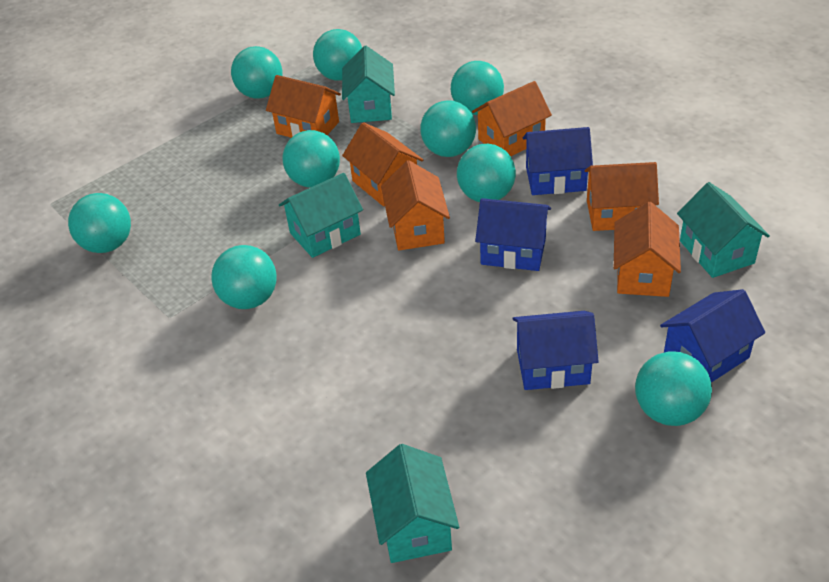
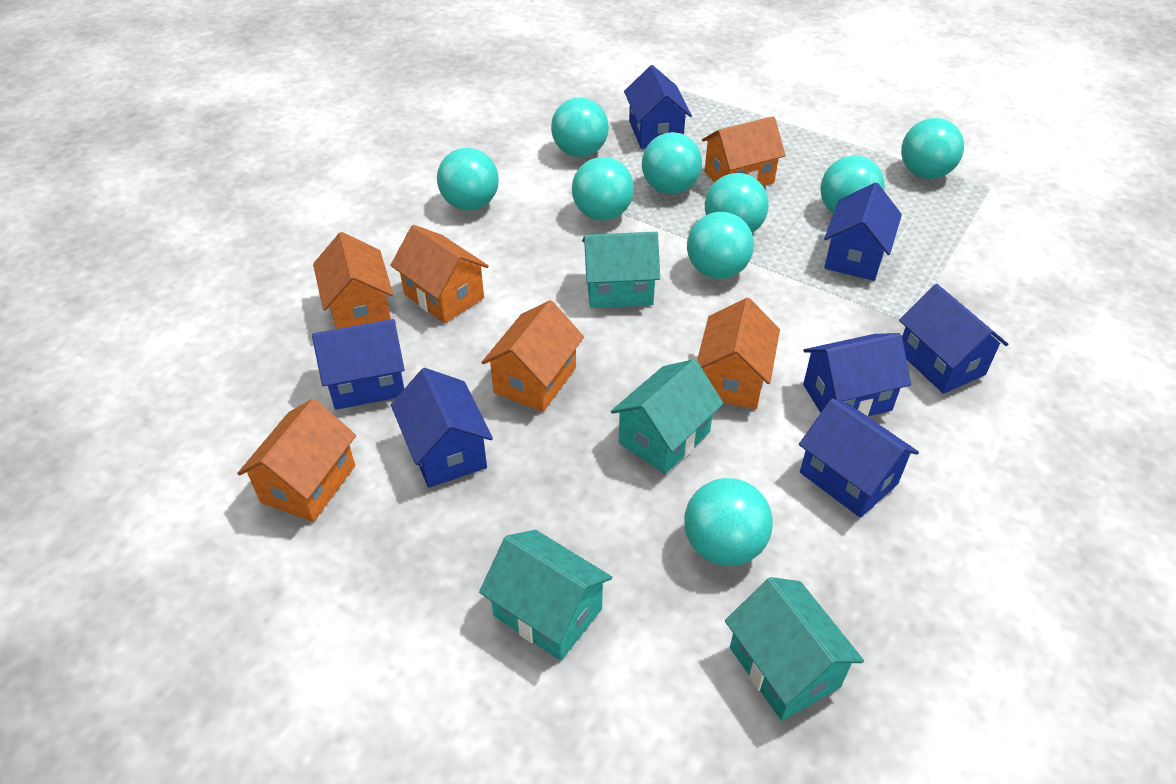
blue house: 4 -> 7

